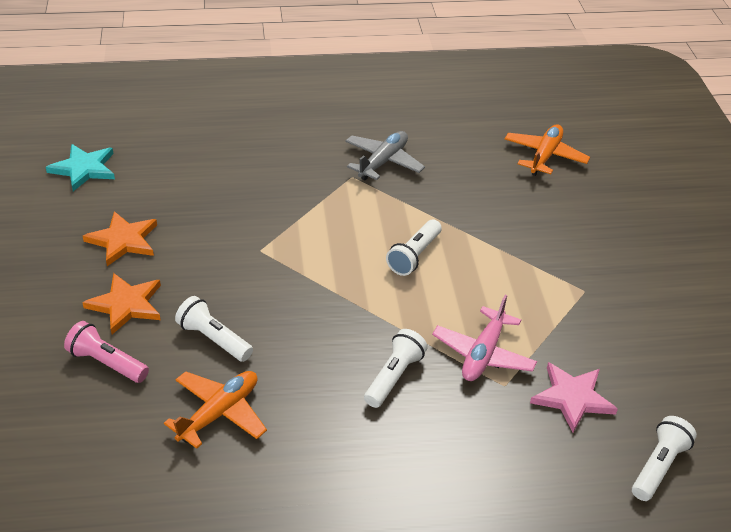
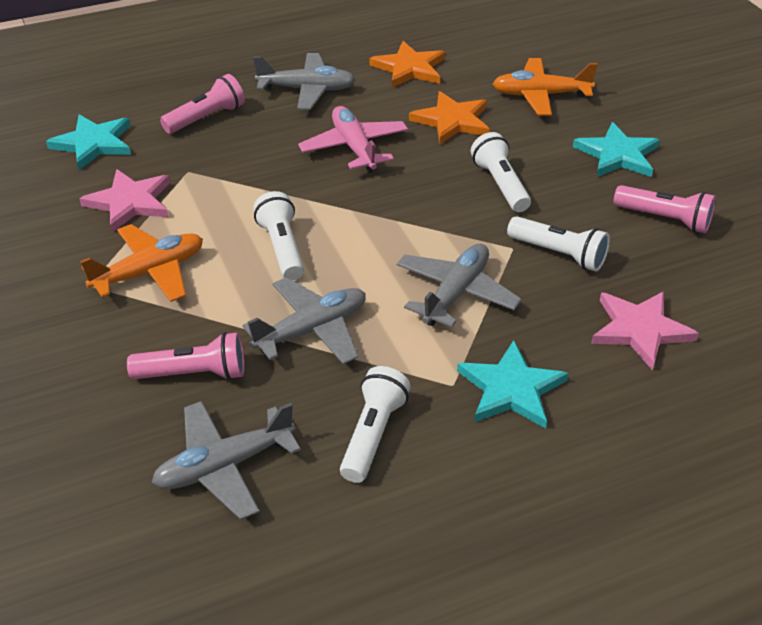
grey plane: 1 -> 4
pink flashlight: 1 -> 3
pink star: 1 -> 2
turquoise star: 1 -> 3

